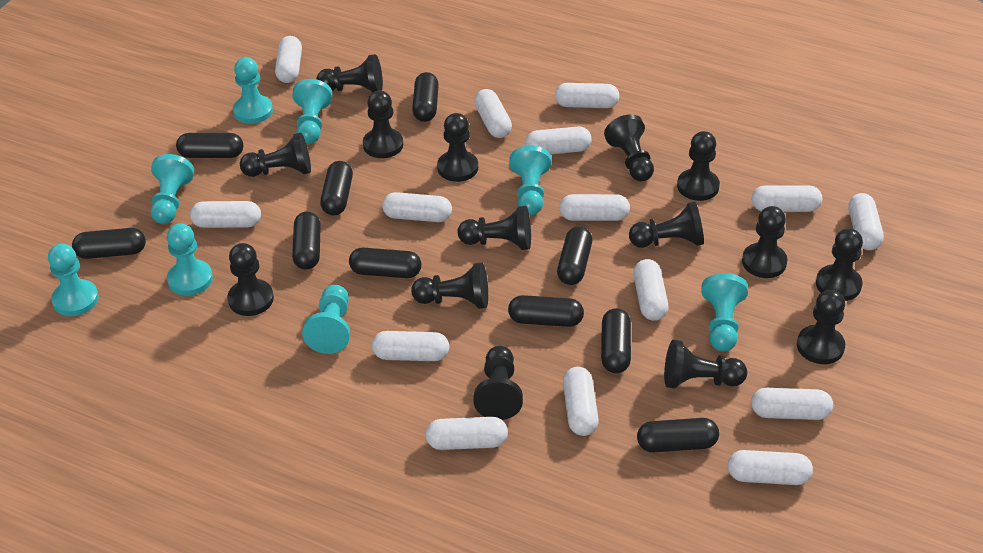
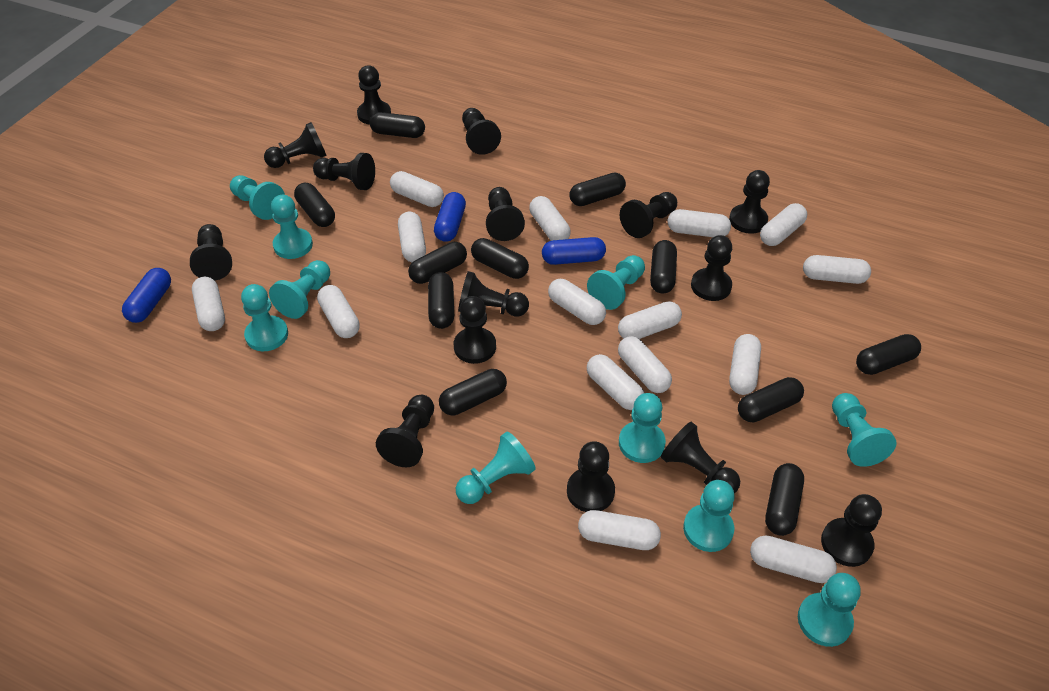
black capsule: 10 -> 11
blue capsule: 0 -> 3
turquoise pawn: 8 -> 10

